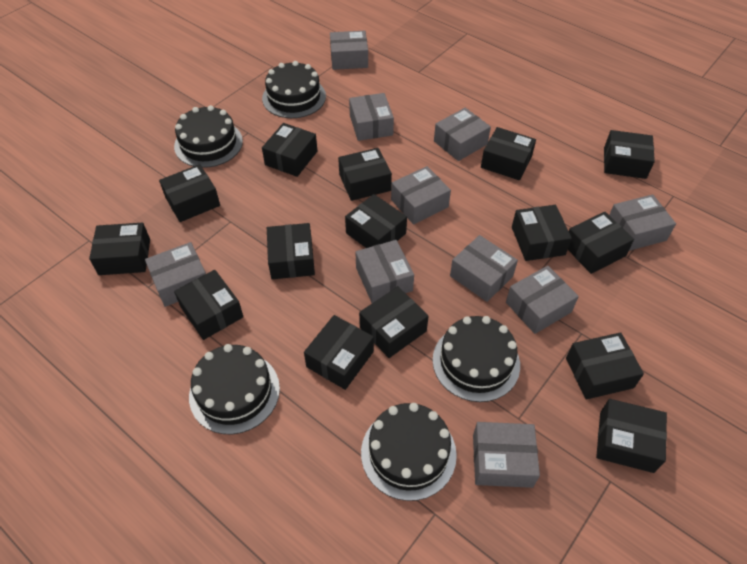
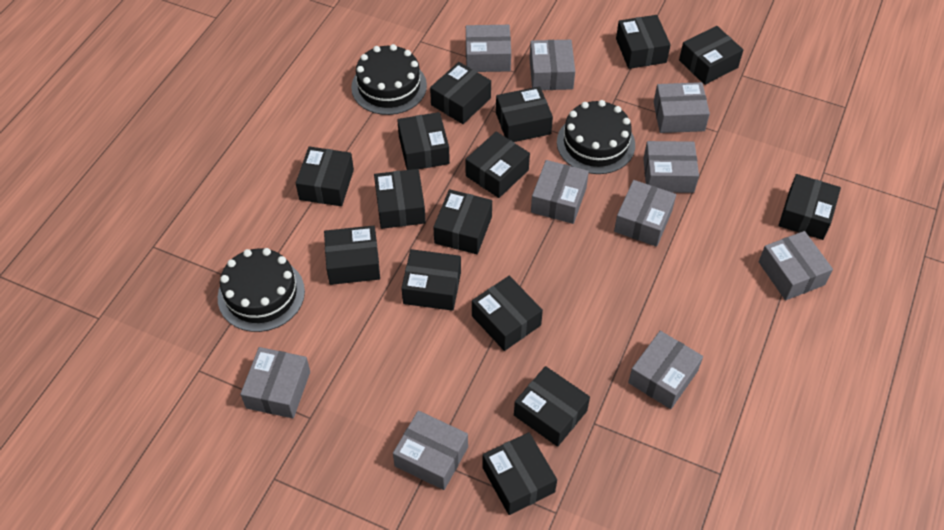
black cake: 5 -> 3

